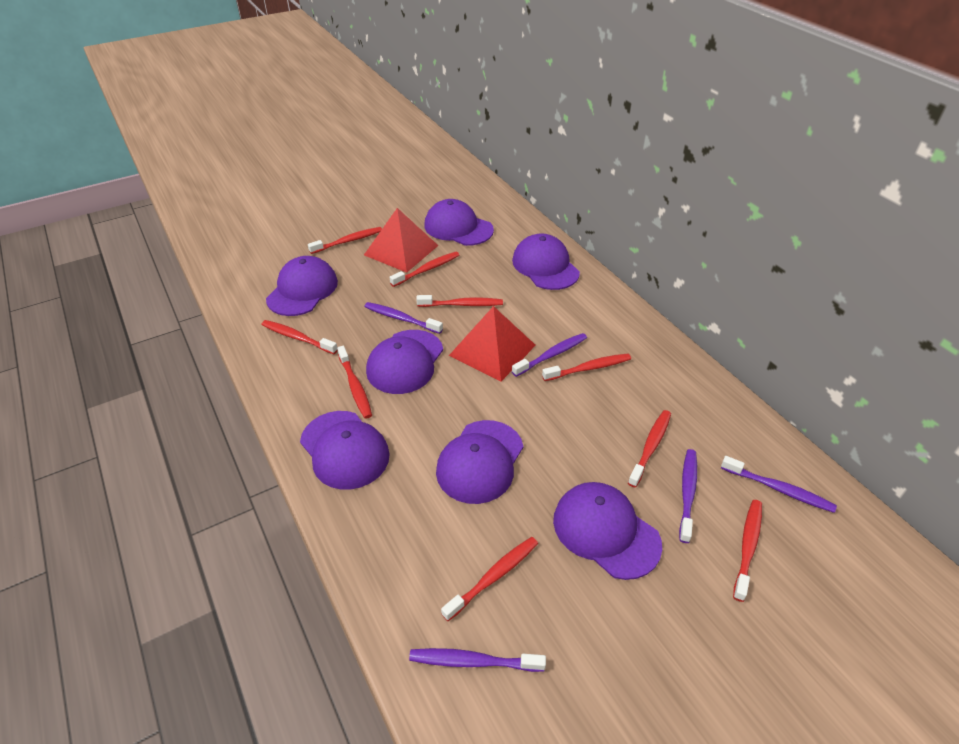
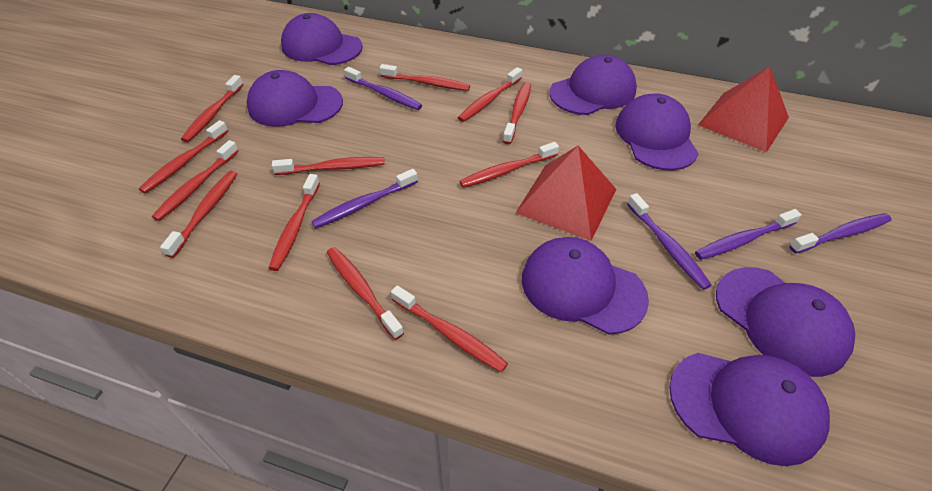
red toothbrush: 9 -> 12

